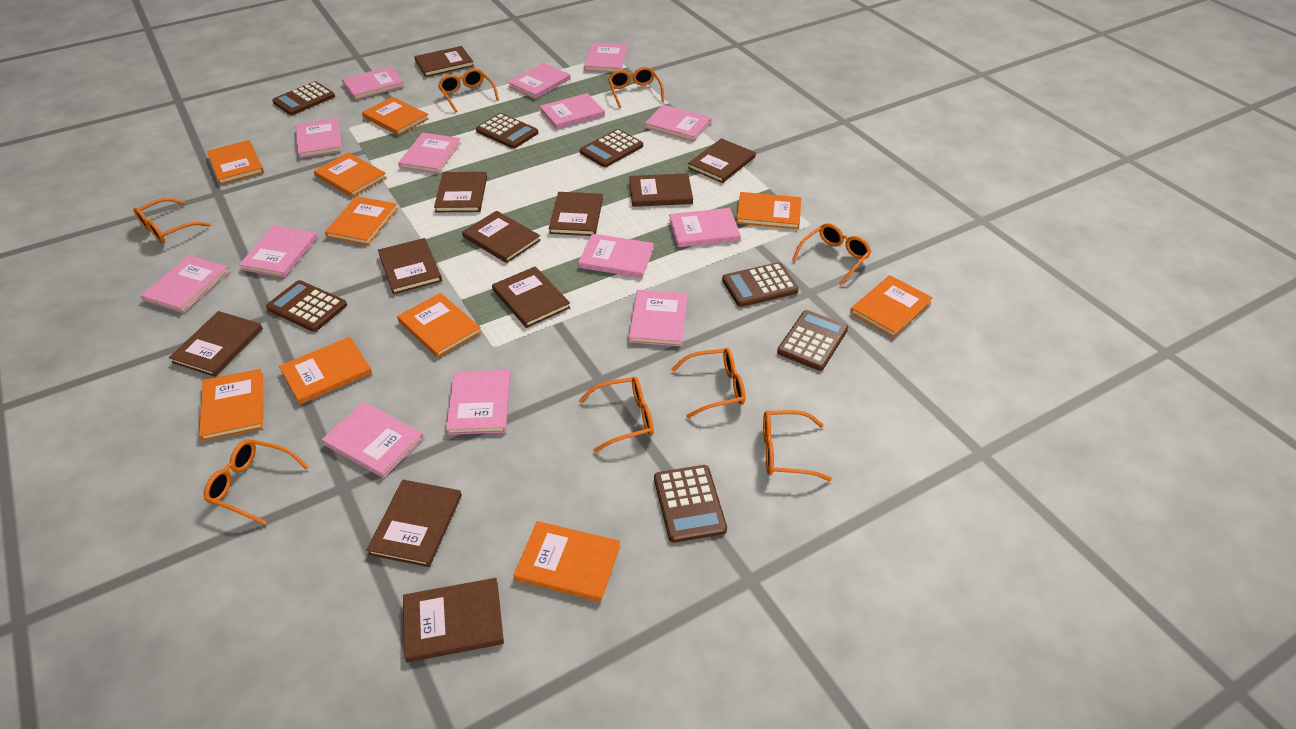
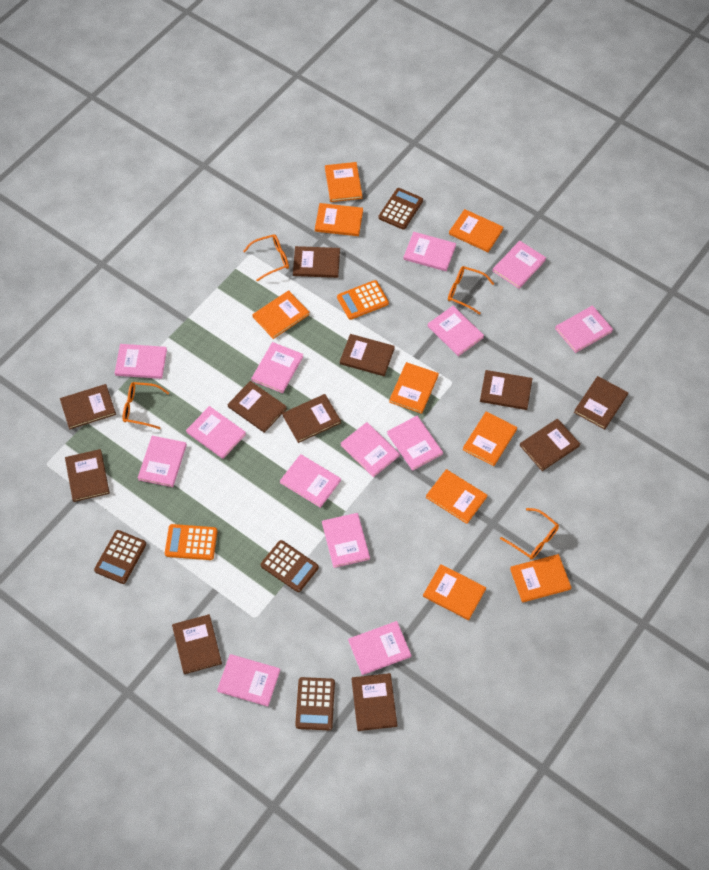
brown calculator: 7 -> 4
orange book: 10 -> 9
orange calculator: 0 -> 2
orange glasses: 8 -> 4

